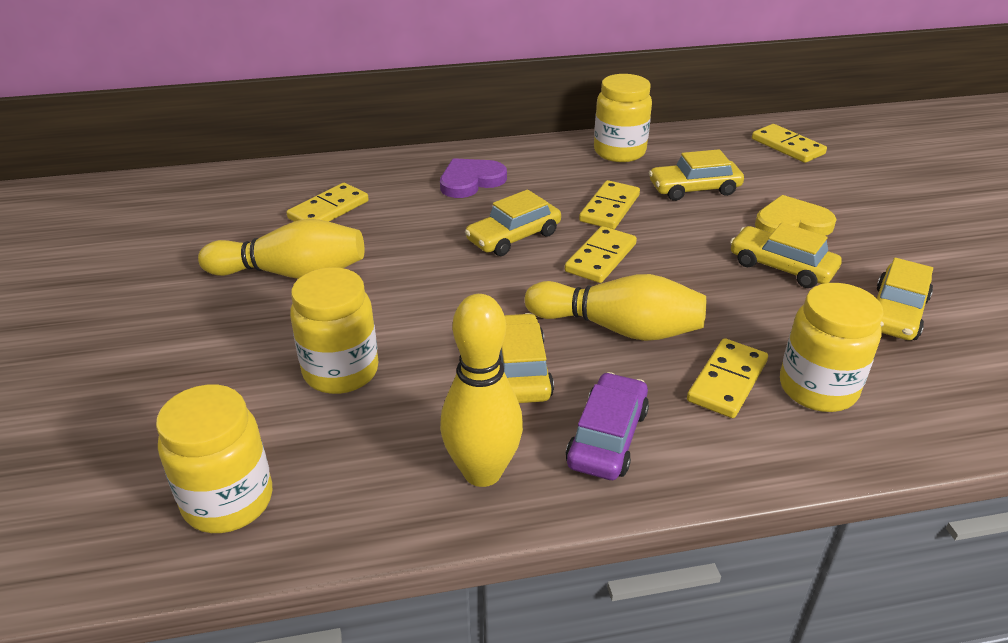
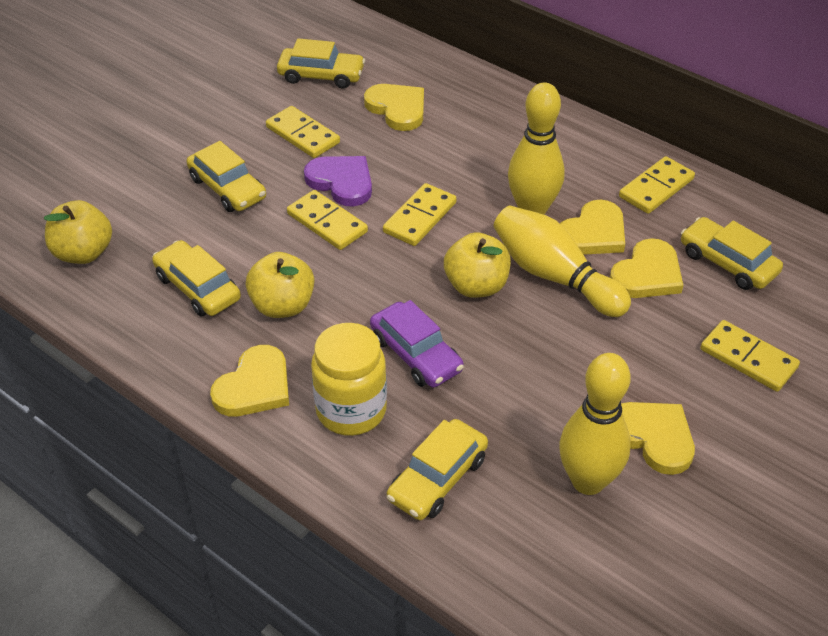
yellow apple: 0 -> 3
yellow heart: 1 -> 5
yellow jar: 4 -> 1

